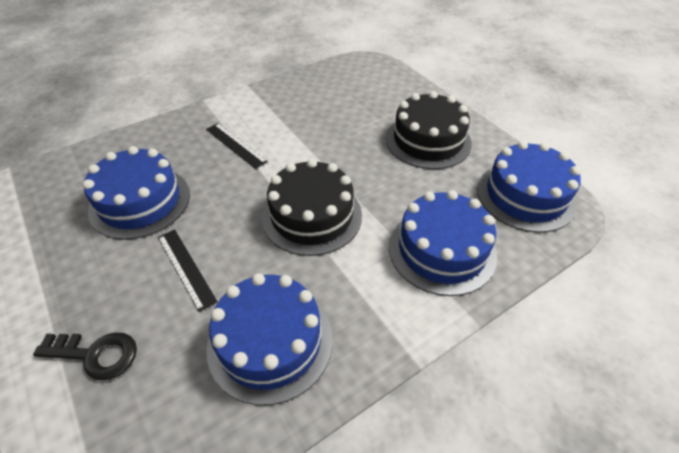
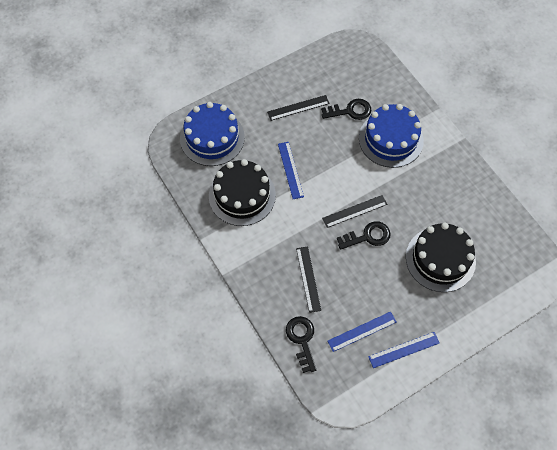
black key: 1 -> 3
black ruler: 2 -> 3
blue cake: 4 -> 2
blue ruler: 0 -> 3

